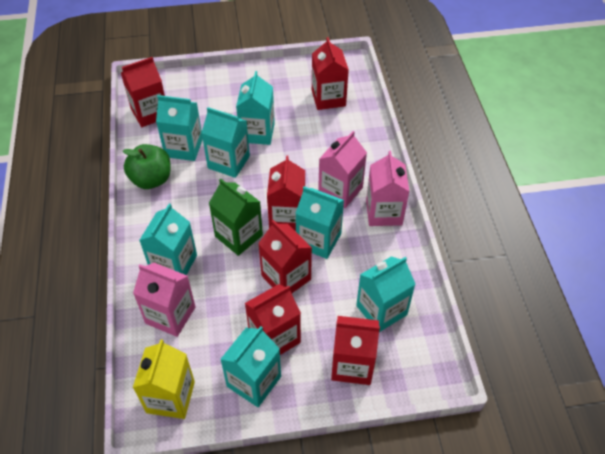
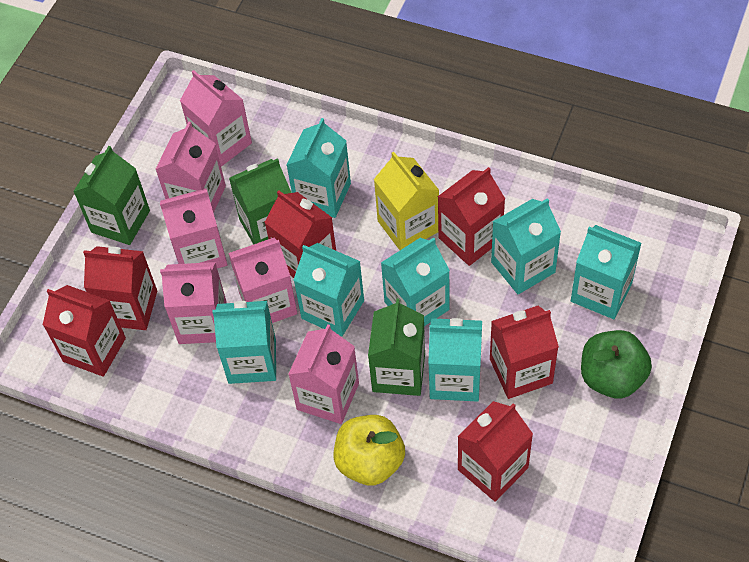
green carton: 1 -> 3
pink carton: 3 -> 6
yellow apple: 0 -> 1

